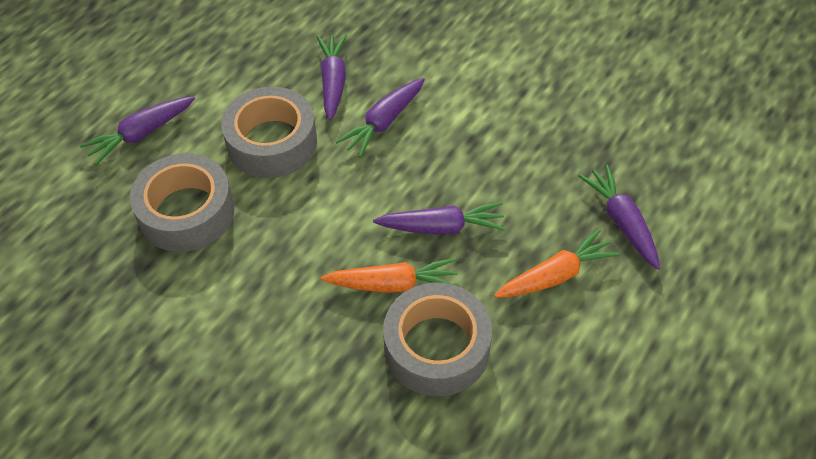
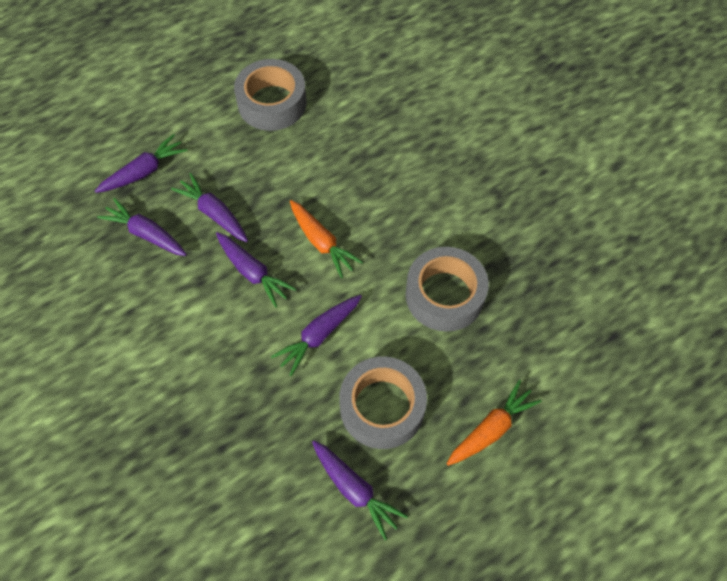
purple carrot: 5 -> 6

